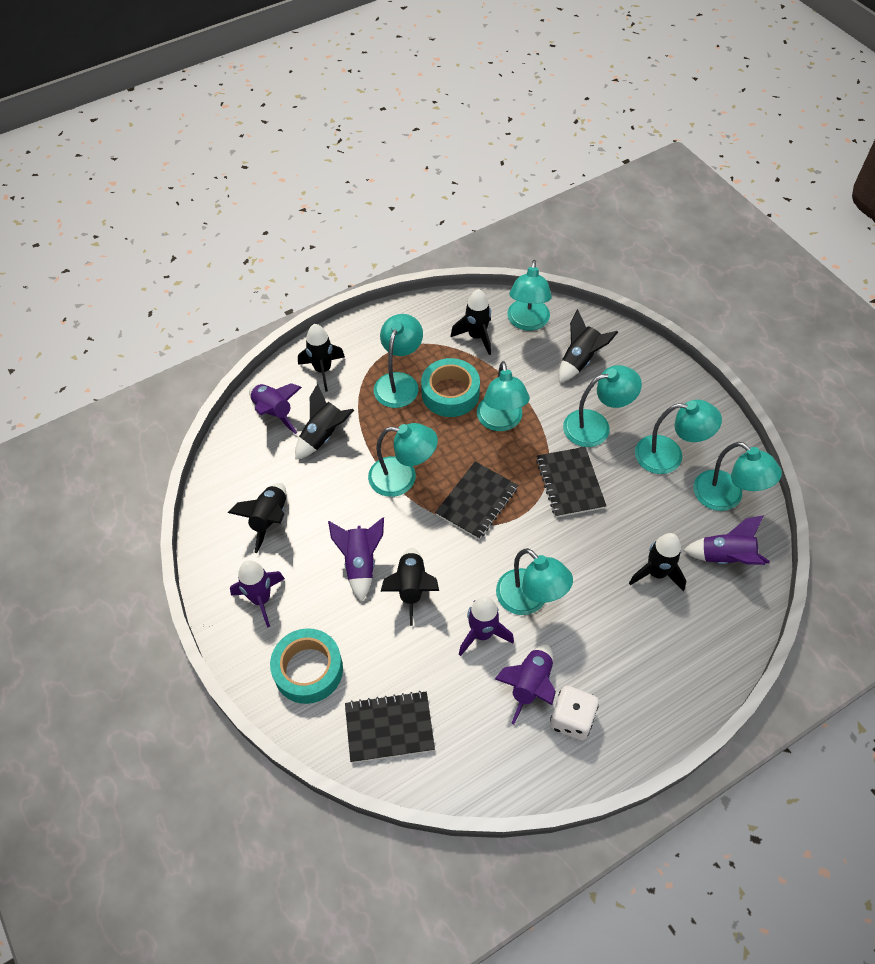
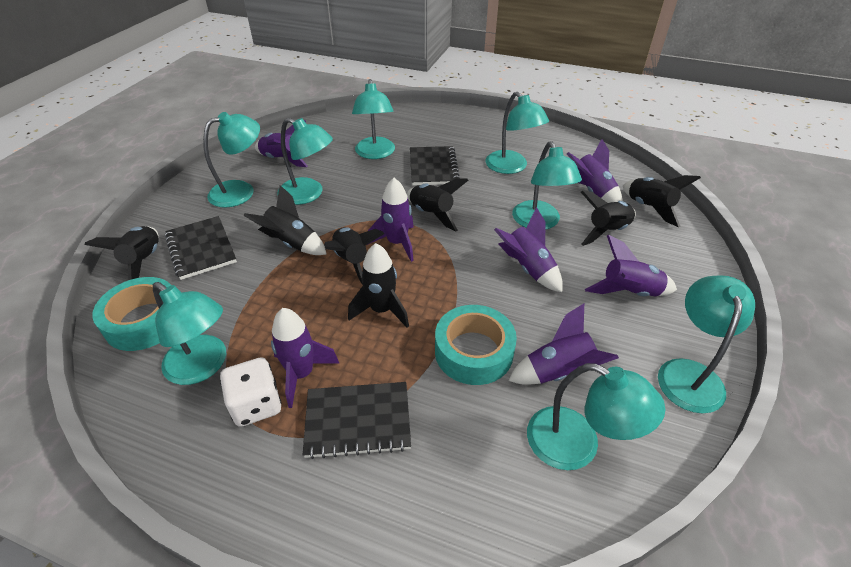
purple rocket: 6 -> 7

